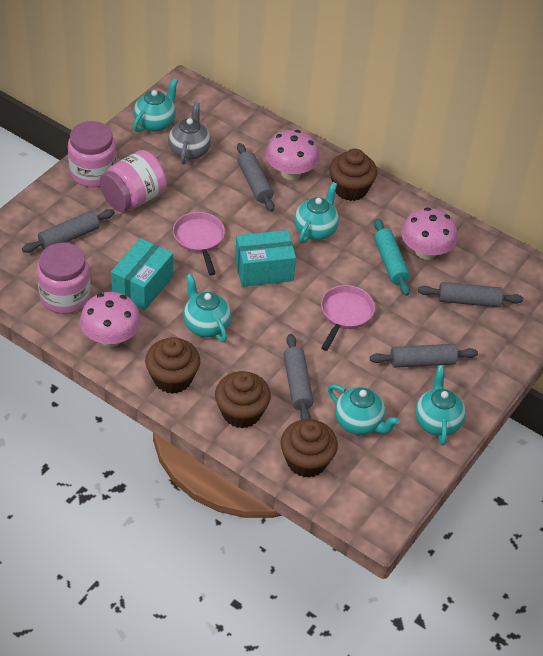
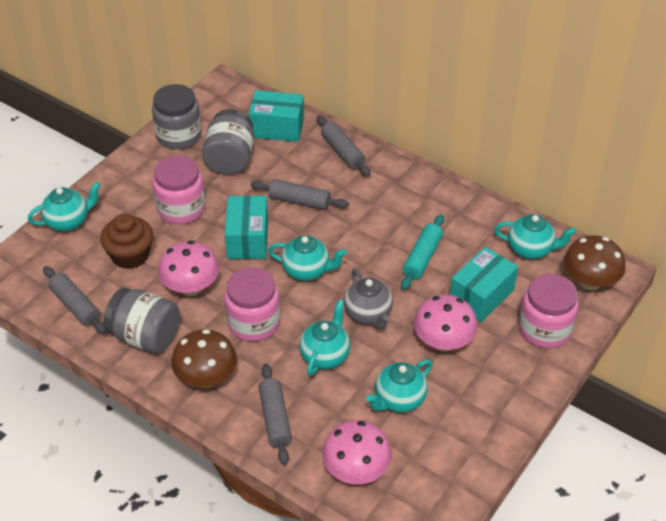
brown cupcake: 4 -> 1
brown mushroom: 0 -> 2
grey jar: 0 -> 3
grey rolling pin: 5 -> 4
pink pan: 2 -> 0
turquoise box: 2 -> 3

